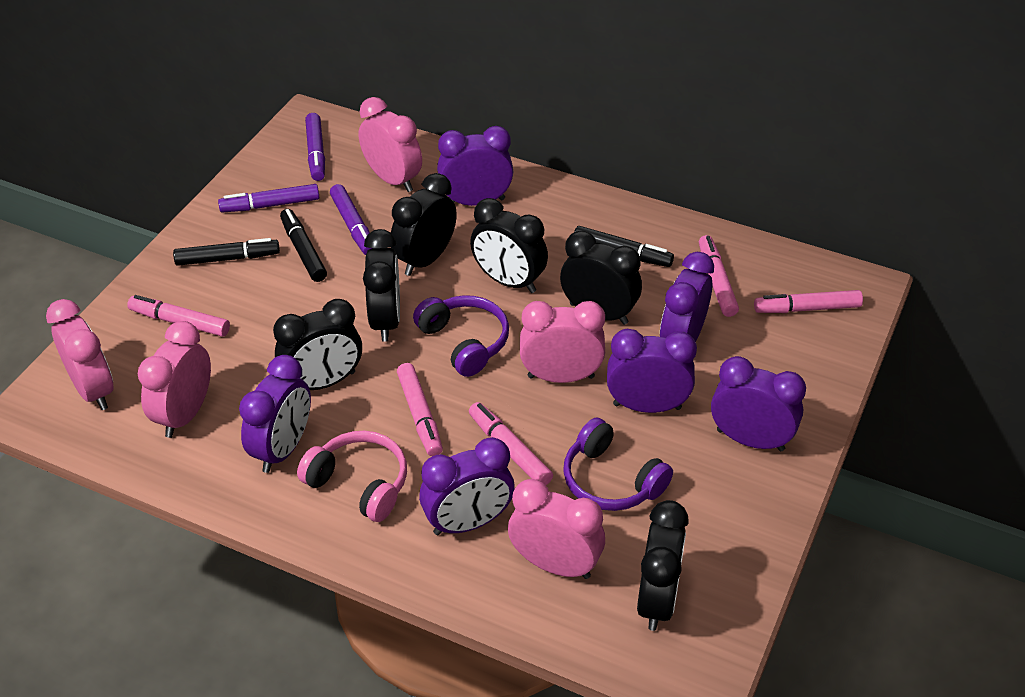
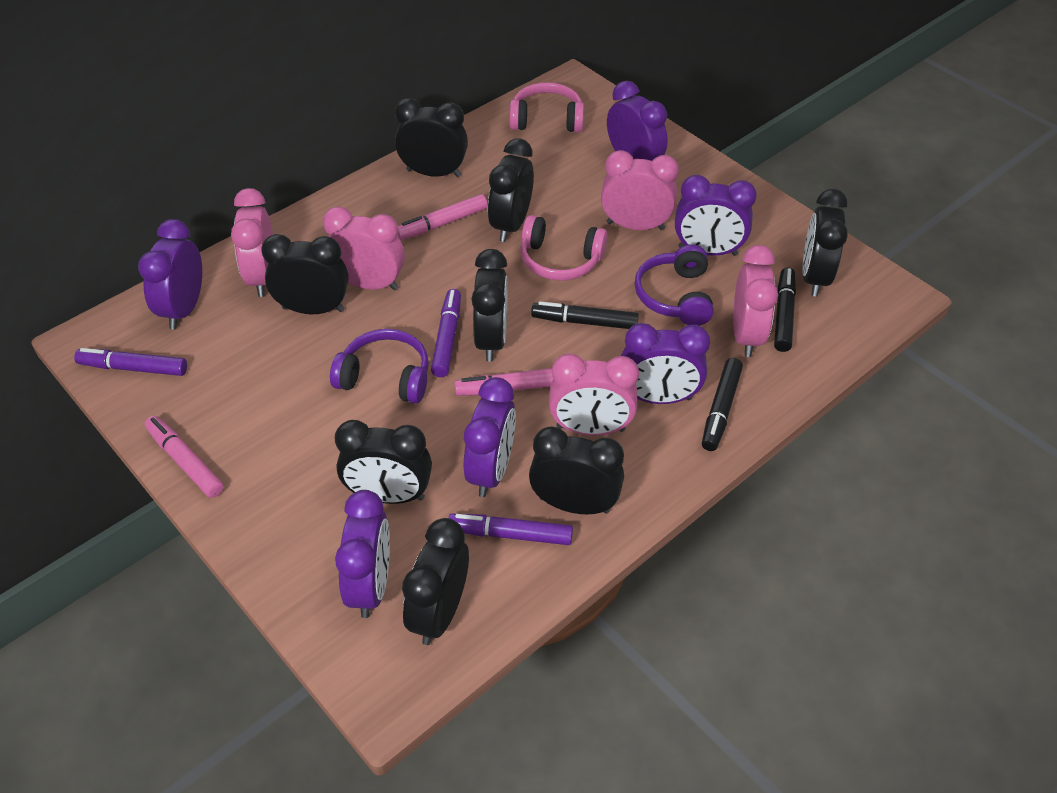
black clock: 6 -> 8
pink headphones: 1 -> 2
pink marker: 5 -> 3

